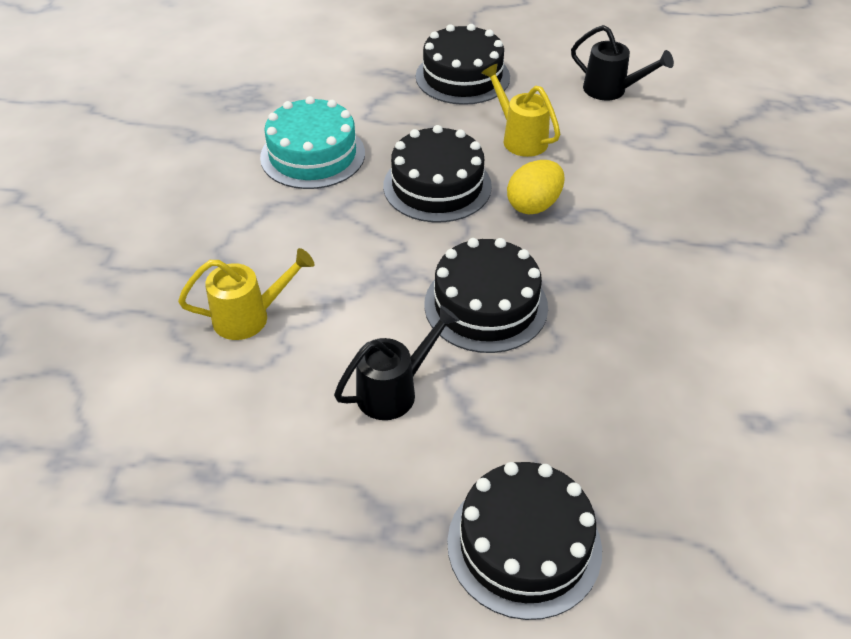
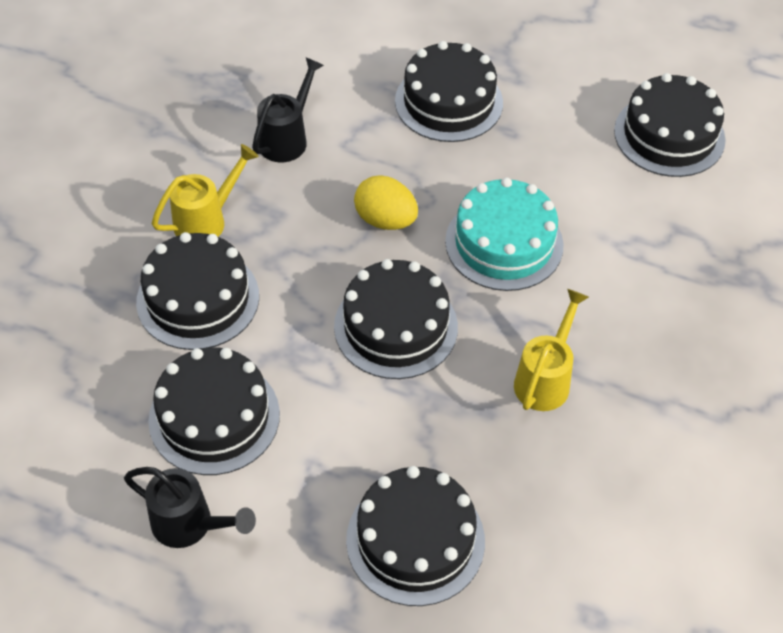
black cake: 4 -> 6

